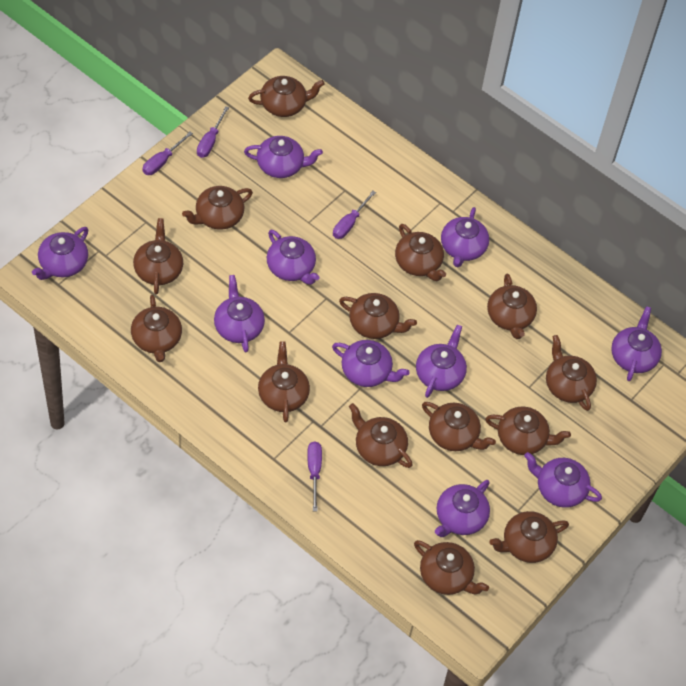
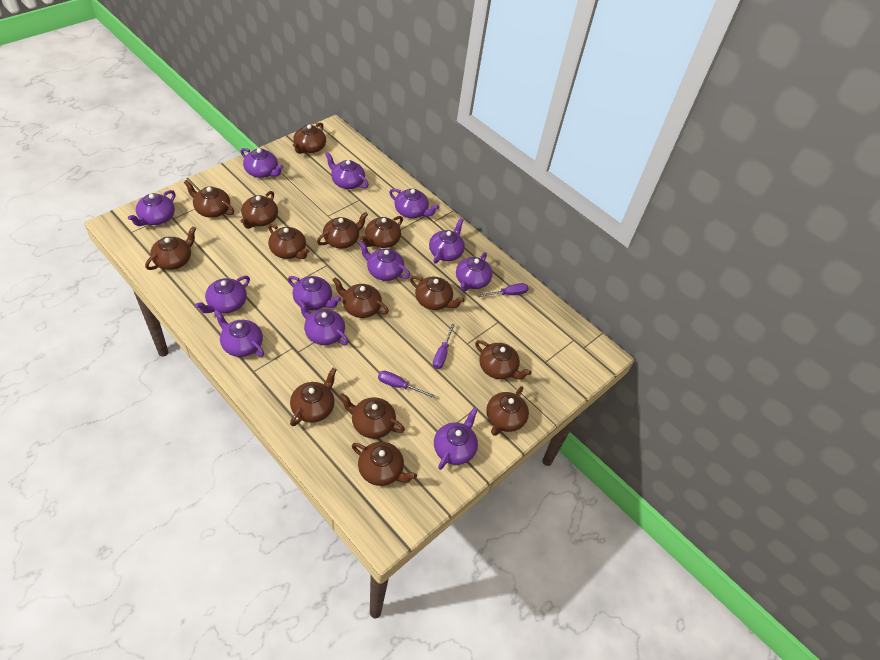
purple screwdriver: 4 -> 3
purple teapot: 10 -> 12

